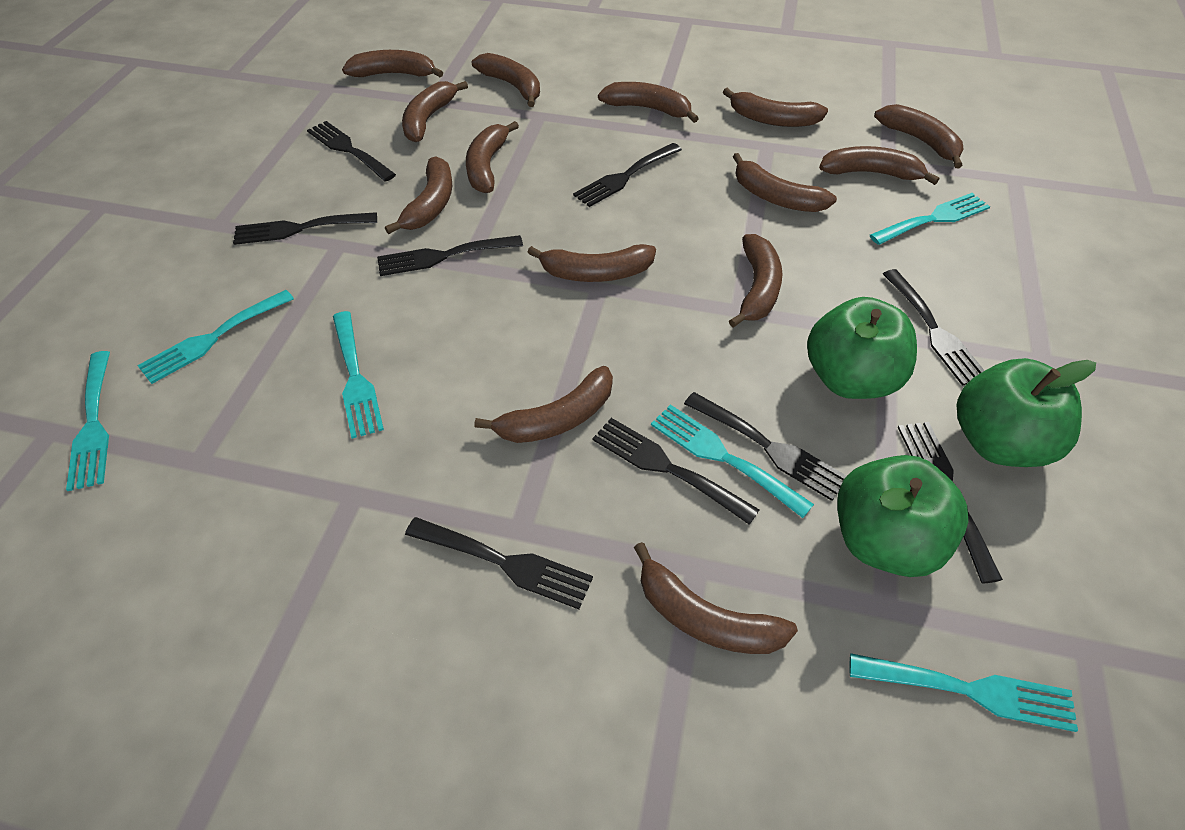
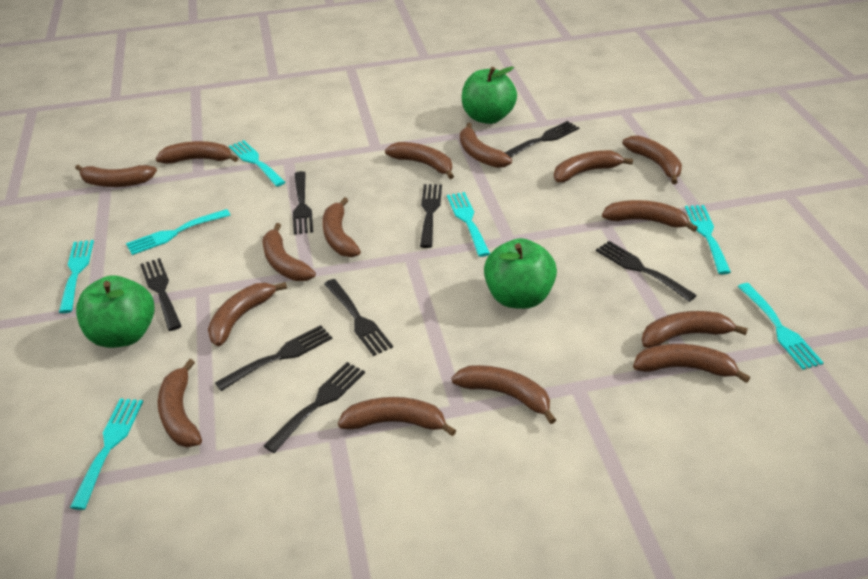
black fork: 9 -> 8
brown banana: 14 -> 15
turquoise fork: 6 -> 7

